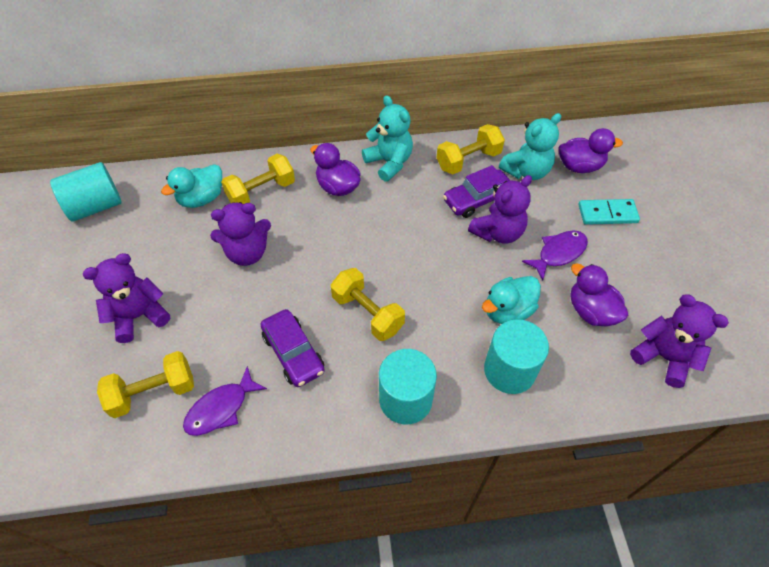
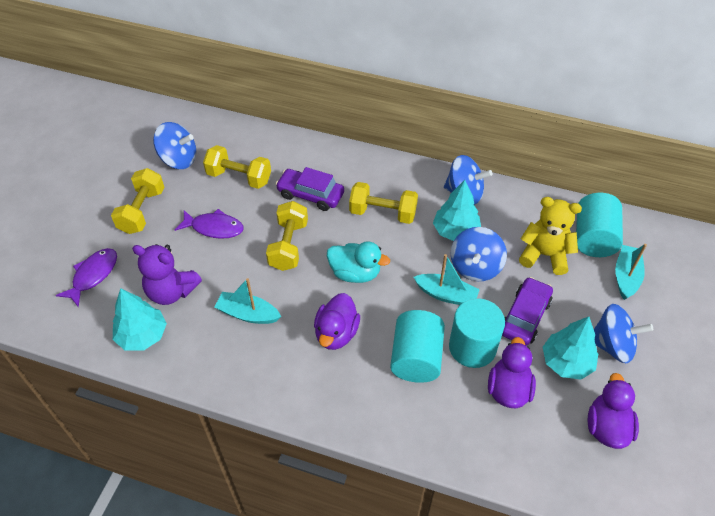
blue spinning top: 0 -> 4
purple teddy bear: 4 -> 1
turquoise boat: 0 -> 3
turquoise domino: 1 -> 0
turquoise duck: 2 -> 1
turquoise teddy bear: 2 -> 0
turquoise tree: 0 -> 3
yellow teddy bear: 0 -> 1

